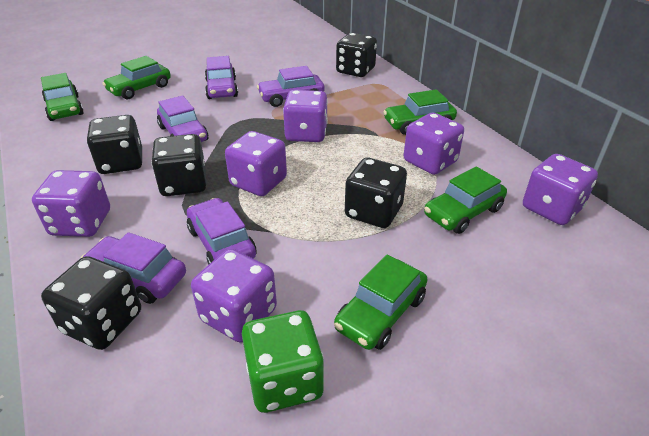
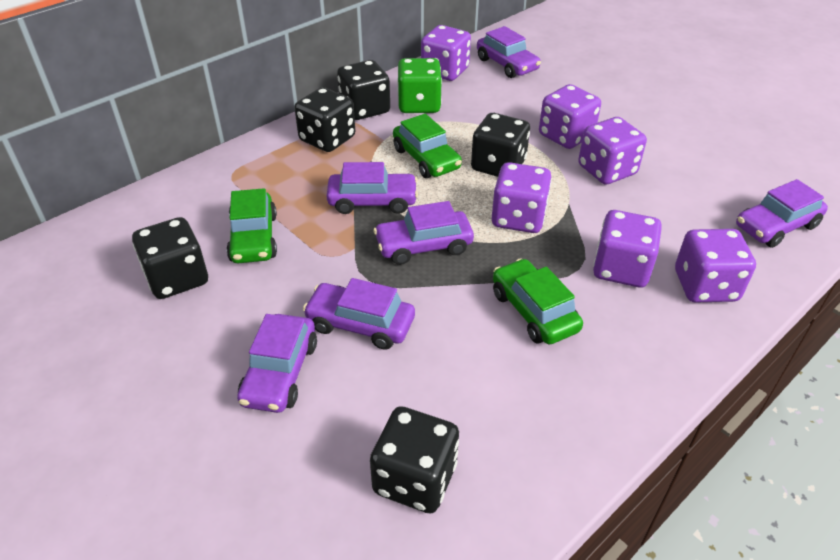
green car: 5 -> 3
purple car: 5 -> 6

